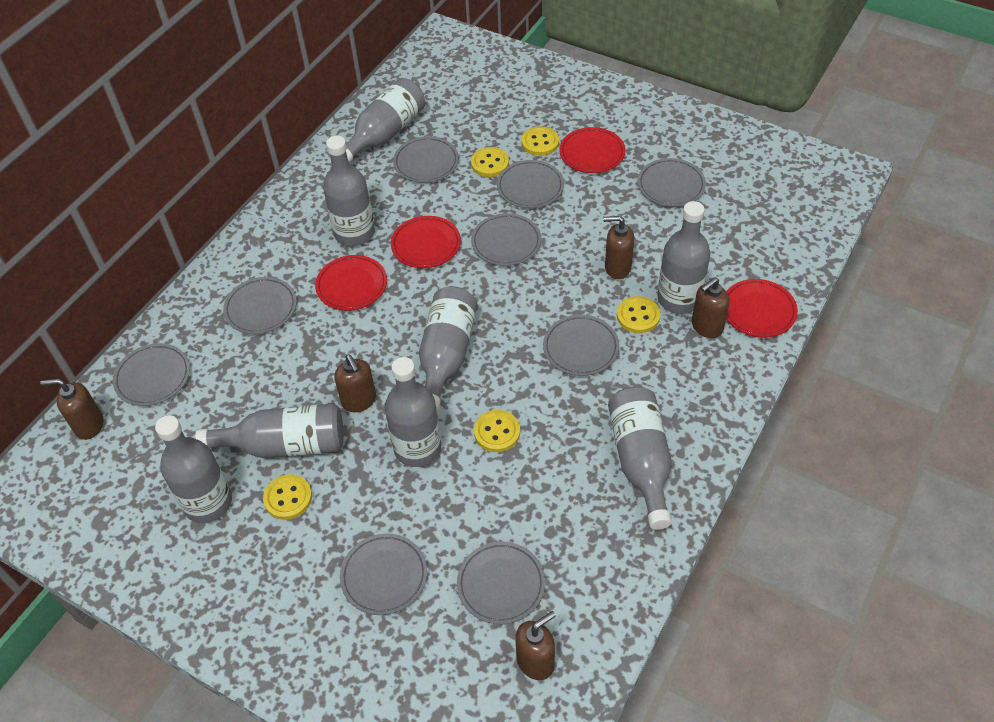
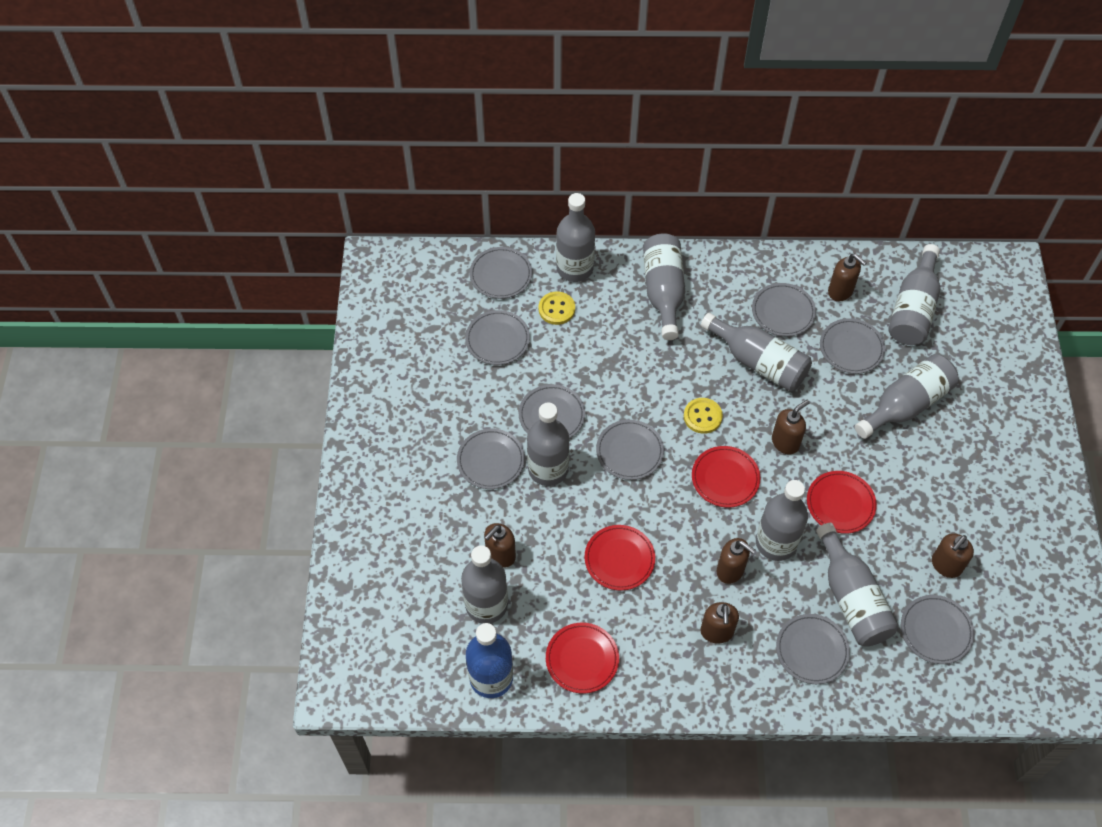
blue bottle: 0 -> 1
brown soap dispenser: 5 -> 6
grey bottle: 8 -> 9
yellow button: 5 -> 2

